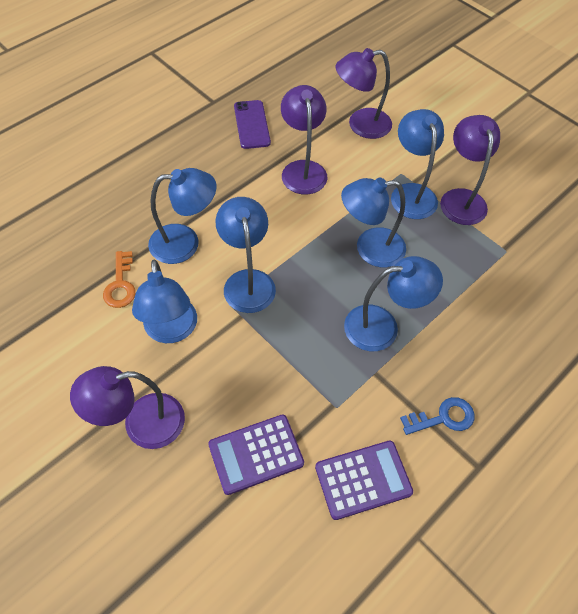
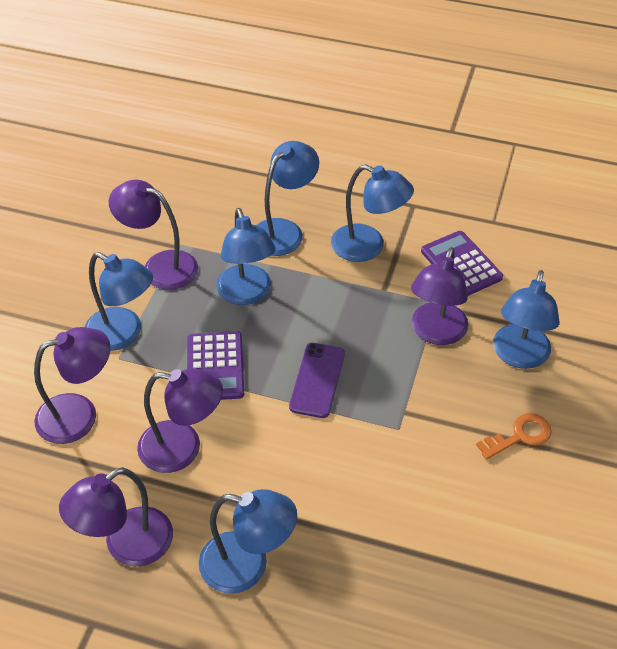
blue key: 1 -> 0
purple lamp: 4 -> 5

